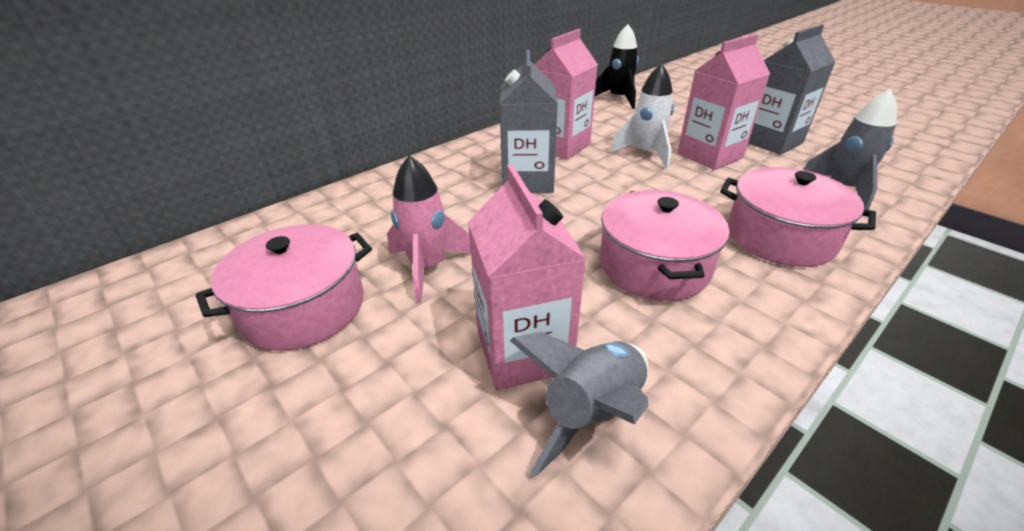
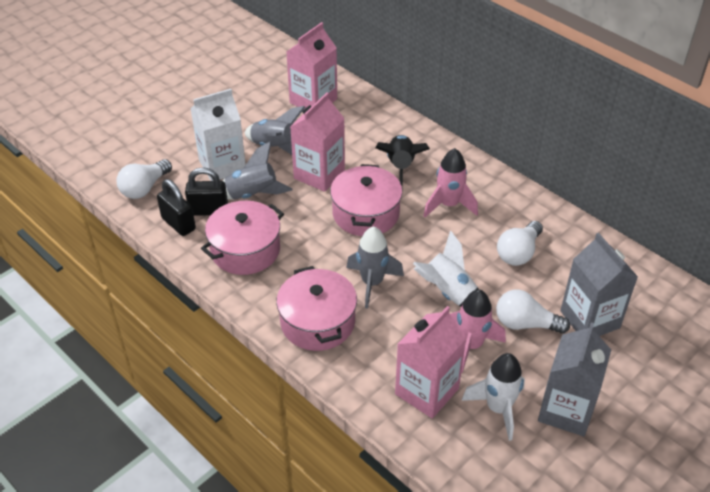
black padlock: 0 -> 2
grey rocket: 2 -> 3
pink rocket: 1 -> 2
white carton: 0 -> 1
white light bulb: 0 -> 3
white rocket: 1 -> 2

